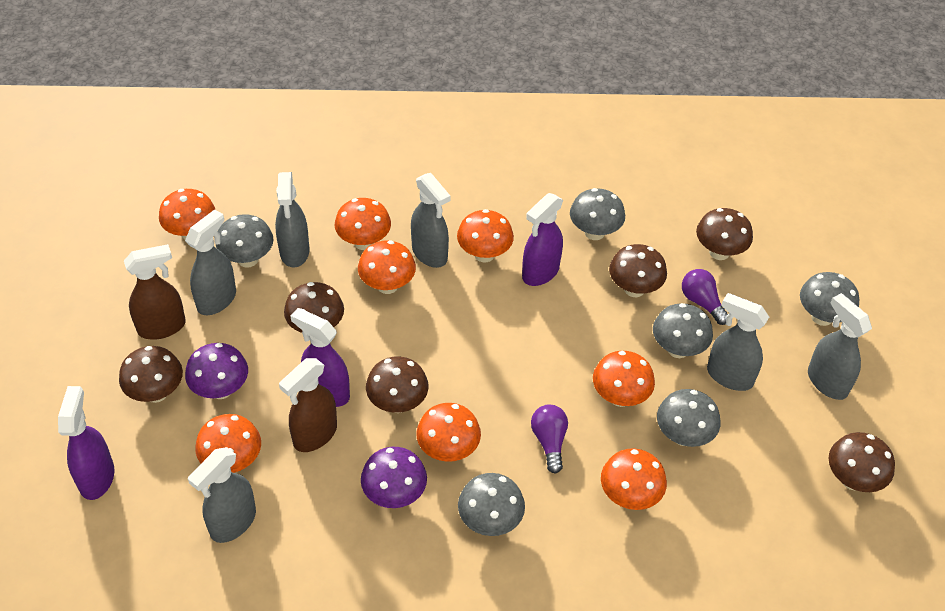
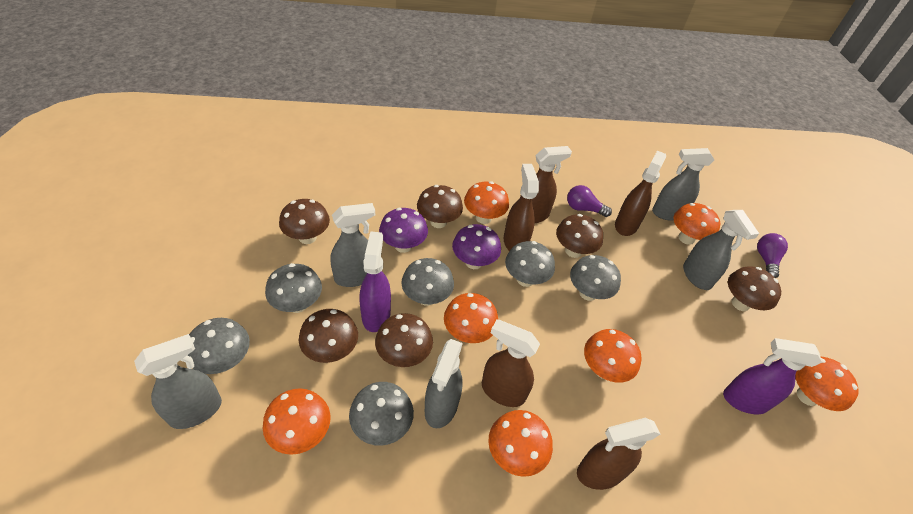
brown spray bottle: 2 -> 5
grey spray bottle: 6 -> 5
orange mushroom: 8 -> 7
purple spray bottle: 3 -> 2

